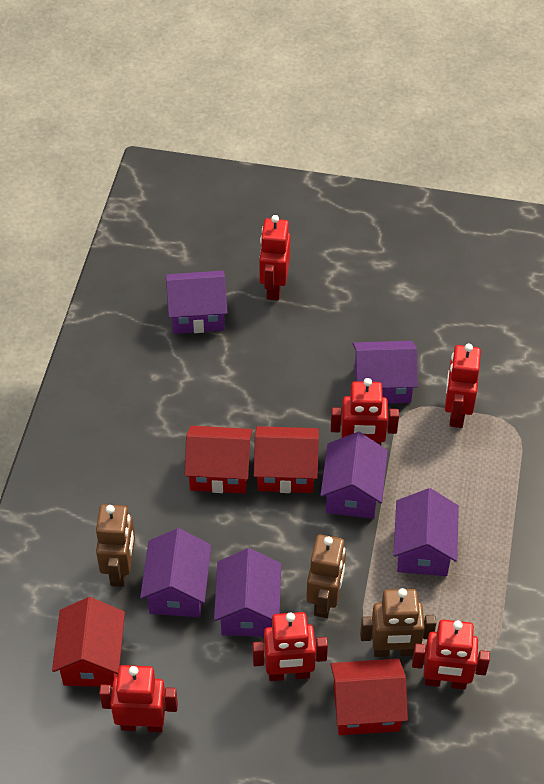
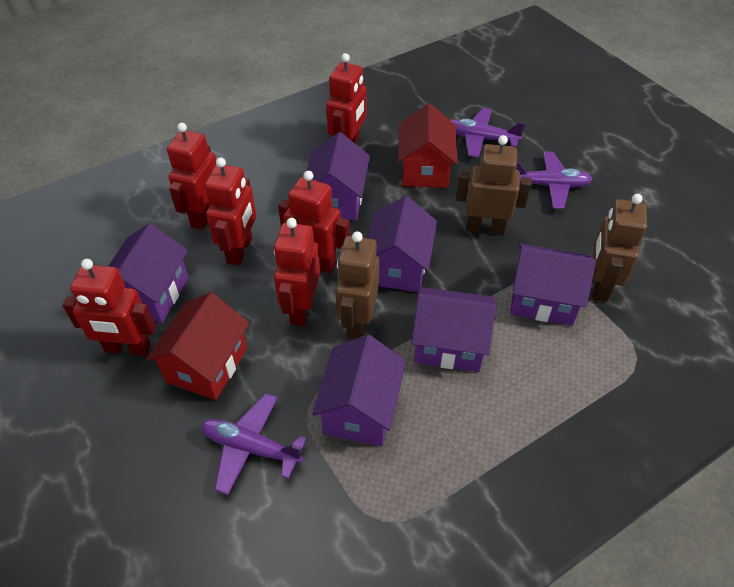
purple plane: 0 -> 3
red house: 4 -> 2

